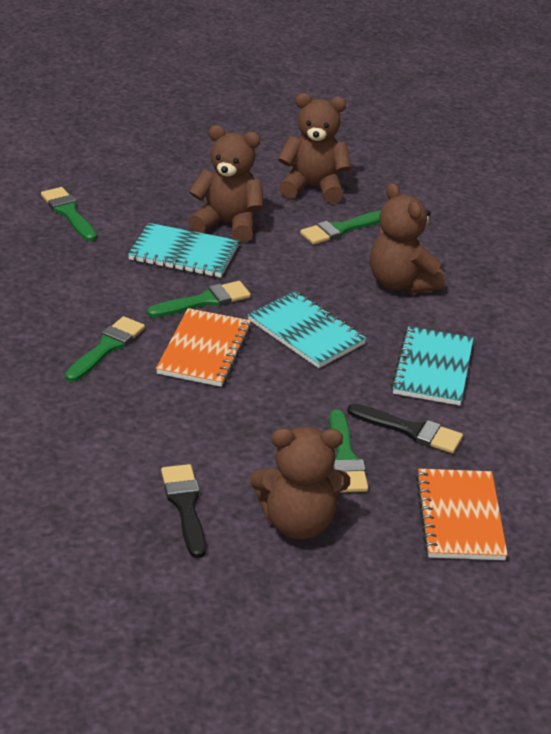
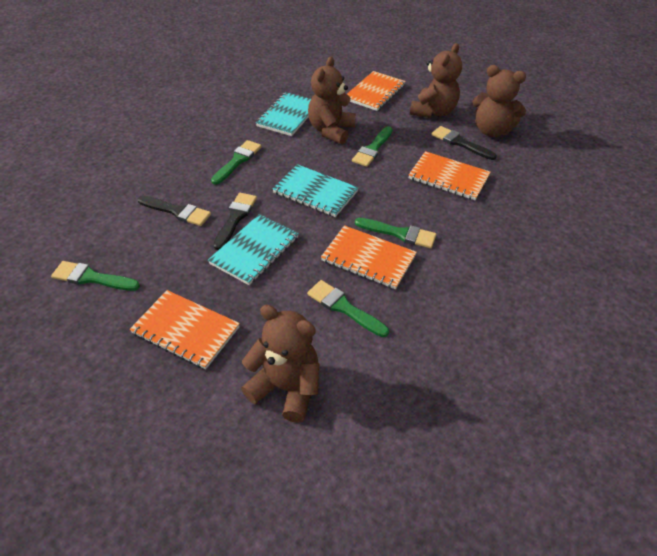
black brush: 2 -> 3
orange notebook: 2 -> 4

